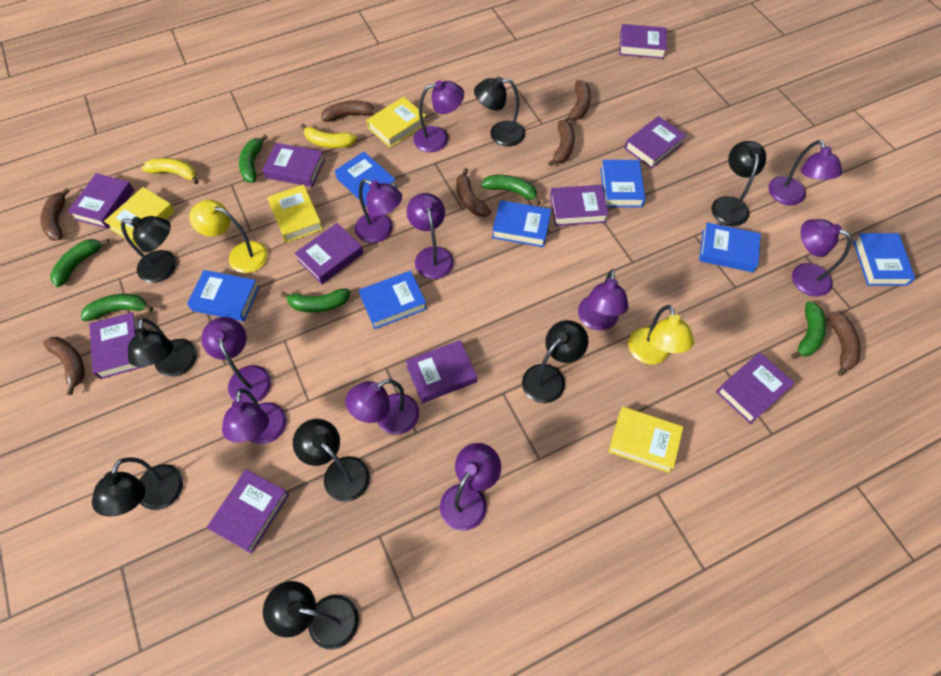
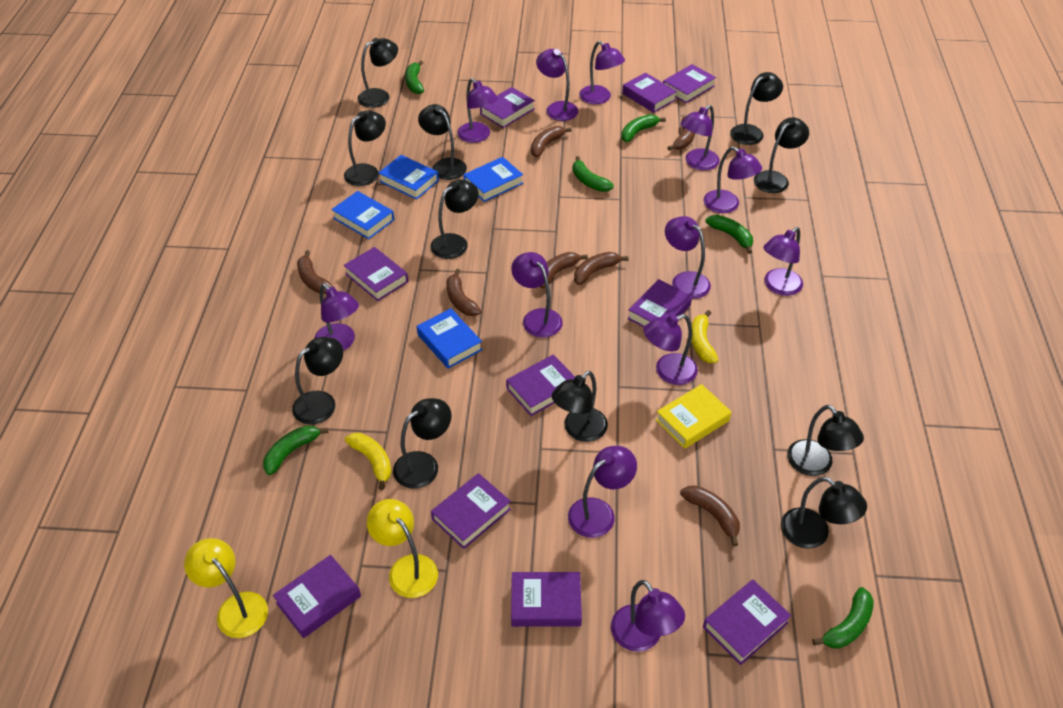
black lamp: 8 -> 11
blue book: 7 -> 4
purple lamp: 10 -> 12
yellow book: 4 -> 1

